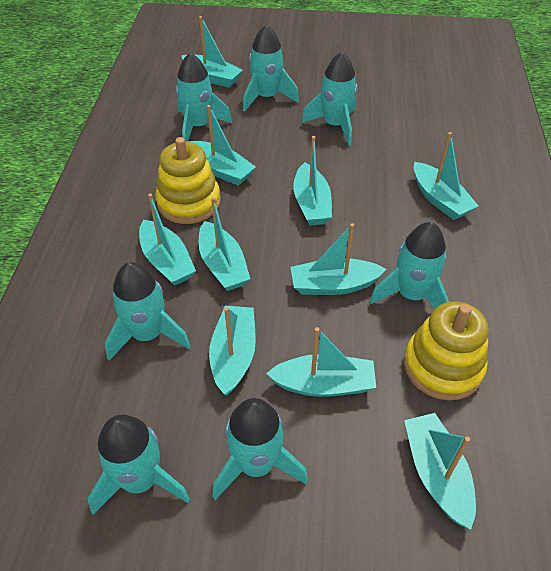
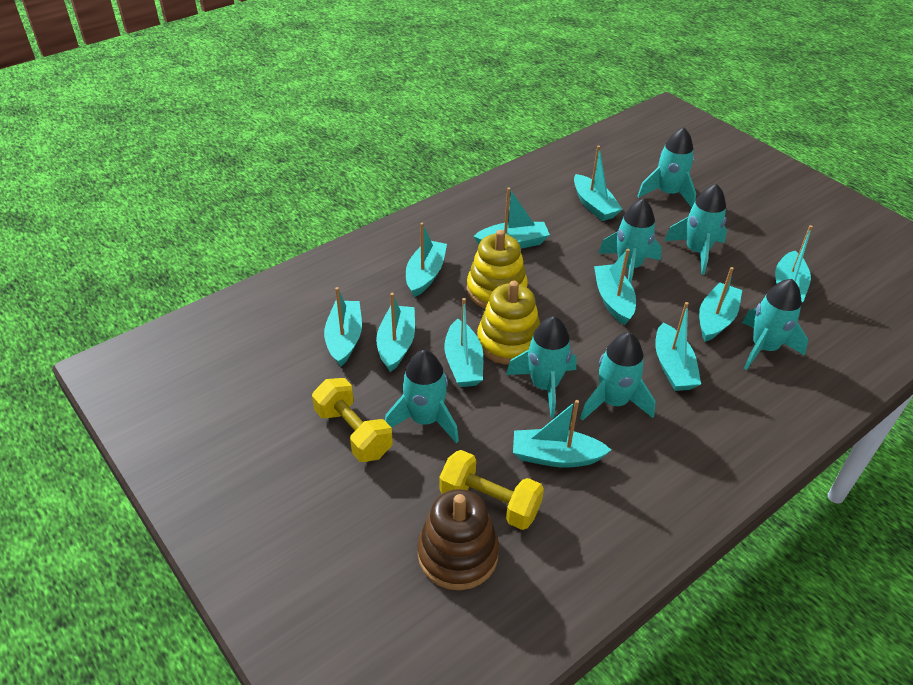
brown stacking toy: 0 -> 1
turquoise boat: 10 -> 11
yellow dumbbell: 0 -> 2

